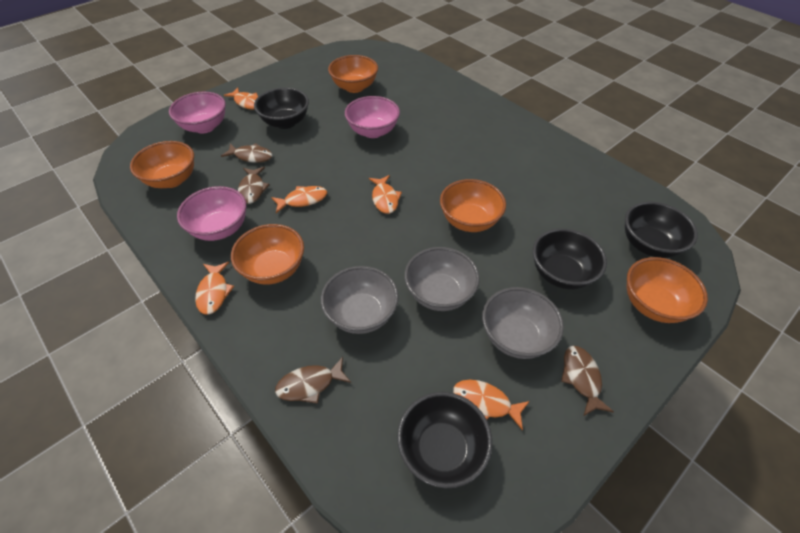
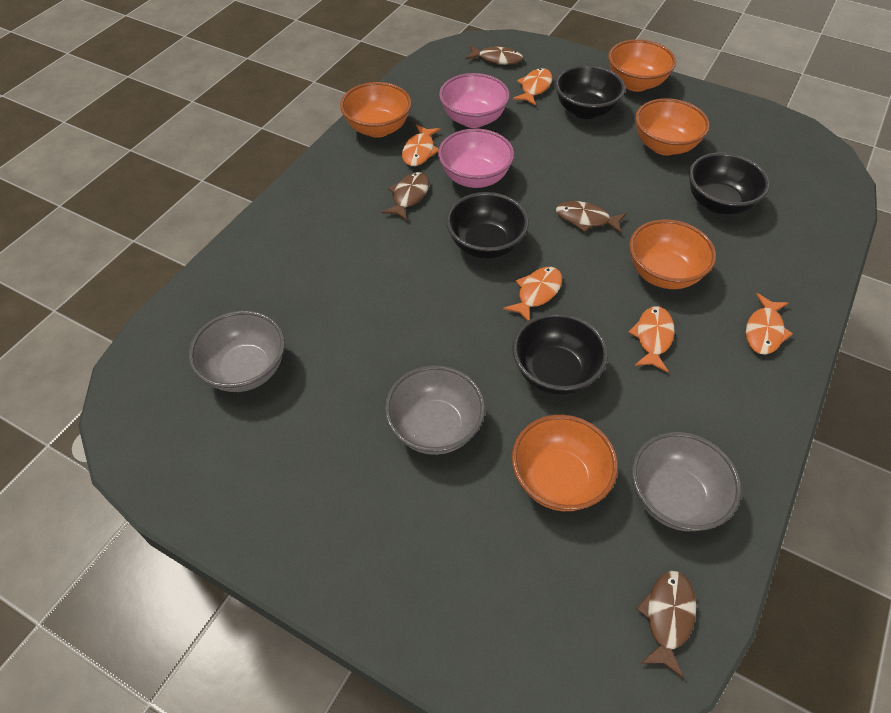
pink bowl: 3 -> 2

